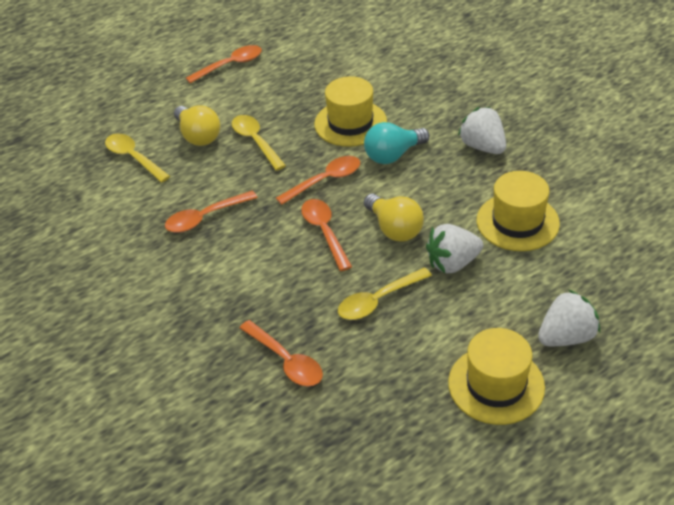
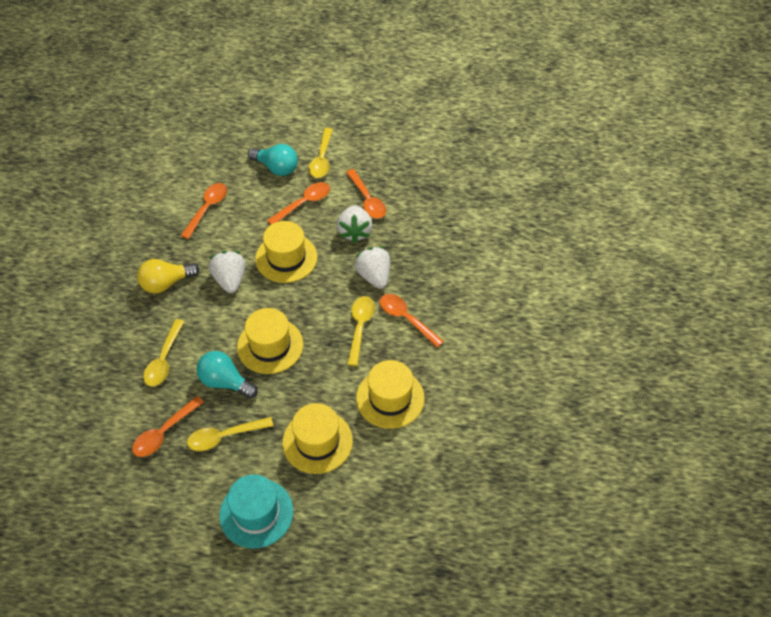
turquoise hat: 0 -> 1
turquoise light bulb: 1 -> 2
yellow hat: 3 -> 4
yellow light bulb: 2 -> 1
yellow spoon: 3 -> 4

